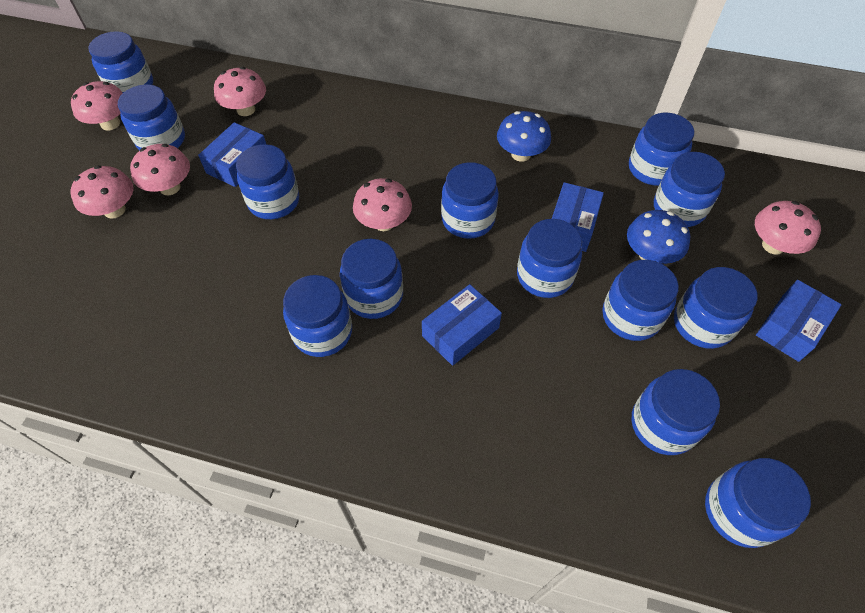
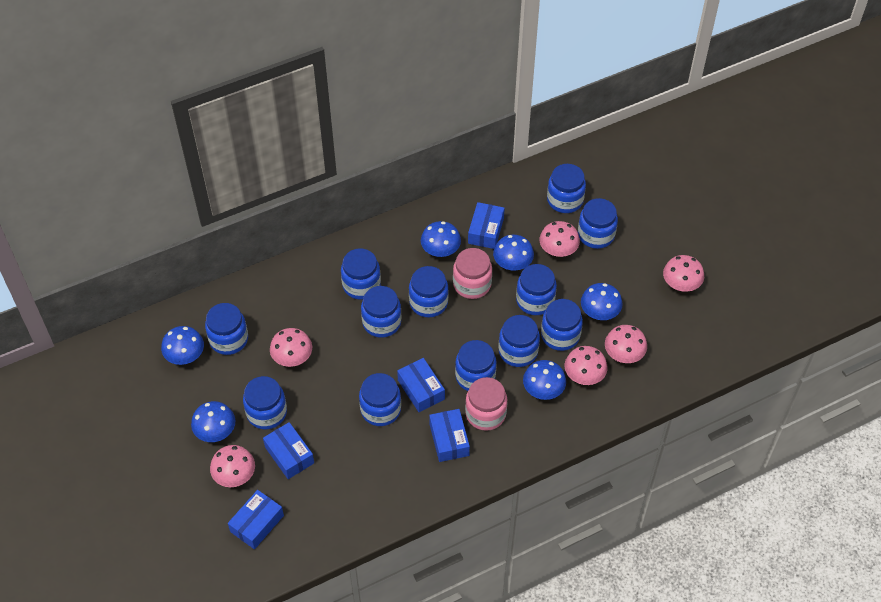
blue box: 4 -> 5
blue jar: 13 -> 12
blue mushroom: 2 -> 6
pink jar: 0 -> 2

